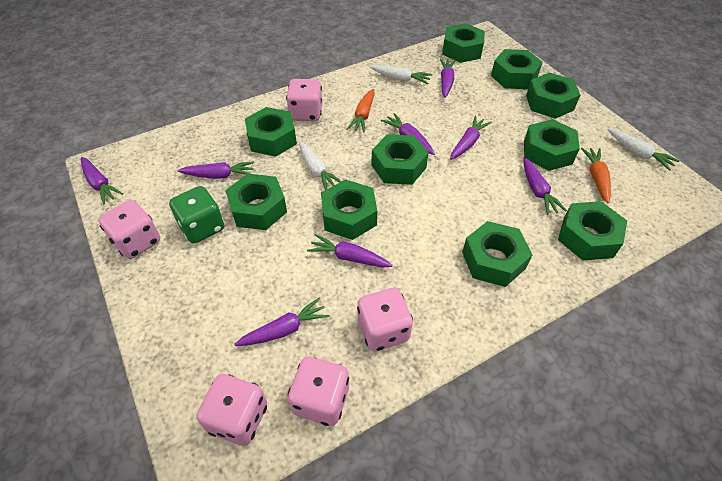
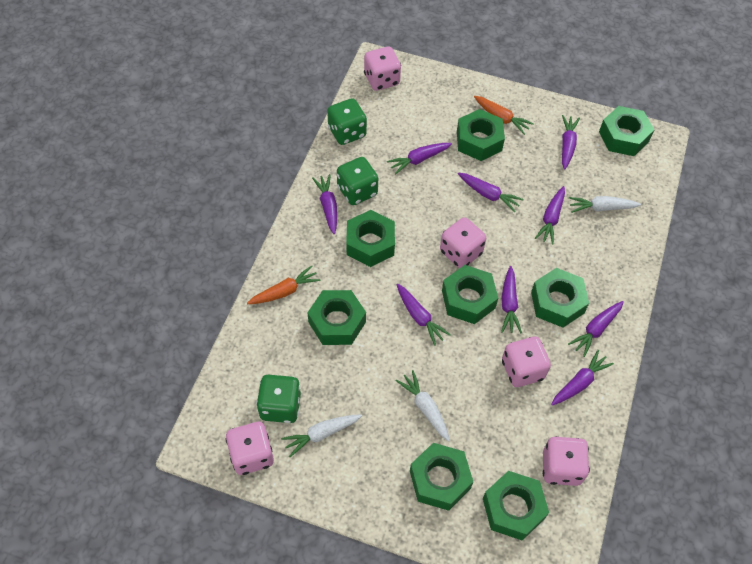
green dice: 1 -> 3
green nut: 10 -> 8
purple carrot: 8 -> 9

